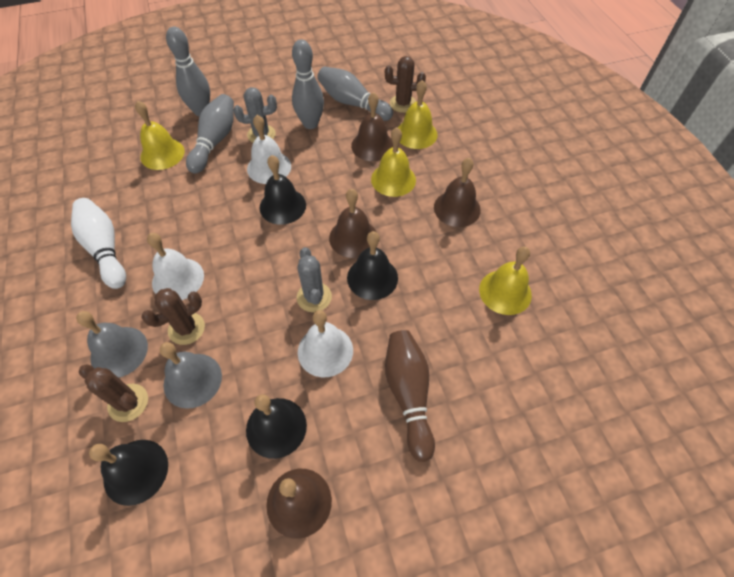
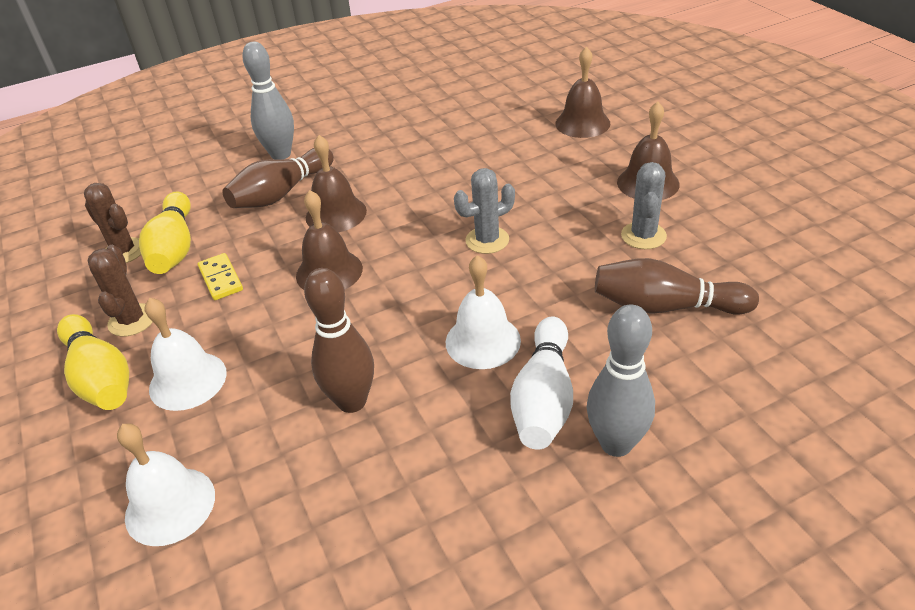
black bell: 4 -> 0
brown bowling pin: 1 -> 3
brown cactus: 3 -> 2
grey bell: 2 -> 0
grey bowling pin: 4 -> 2
yellow bell: 4 -> 0
yellow bowling pin: 0 -> 2
yellow domino: 0 -> 1

